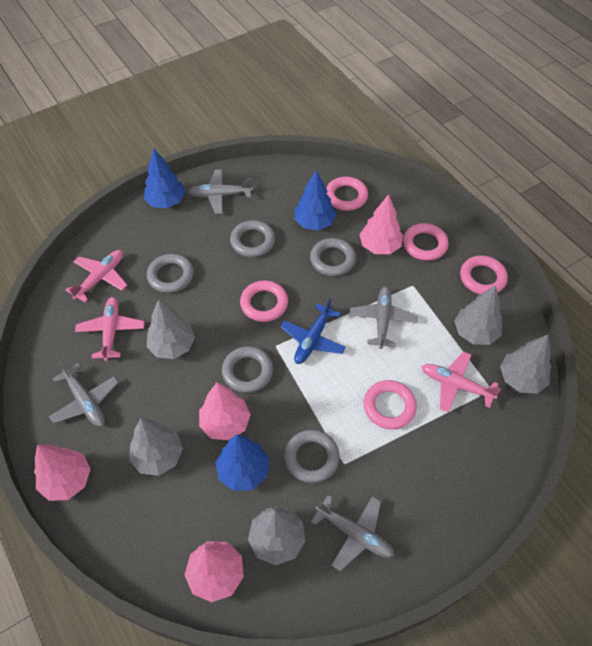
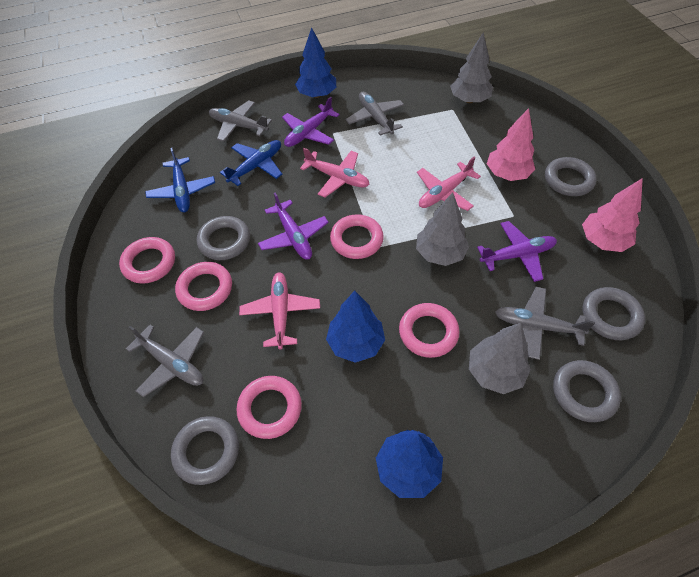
blue plane: 1 -> 2
grey tree: 5 -> 3
pink tree: 4 -> 2
purple plane: 0 -> 3

